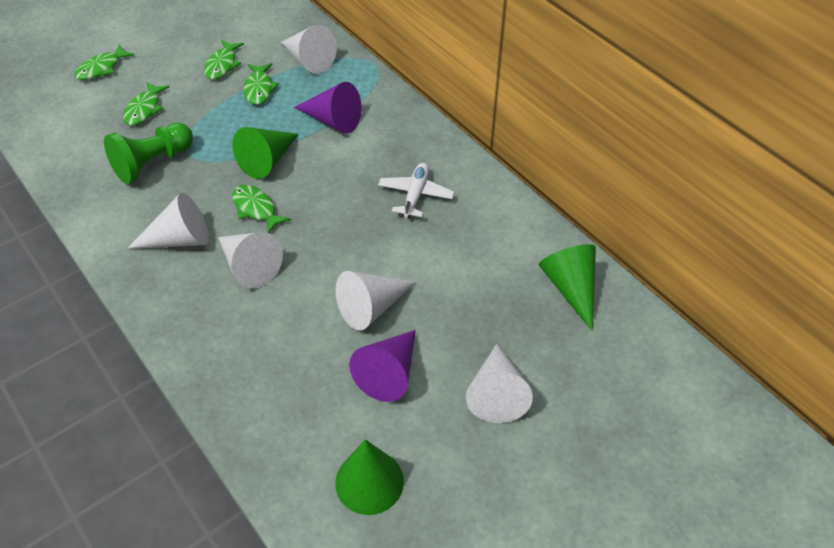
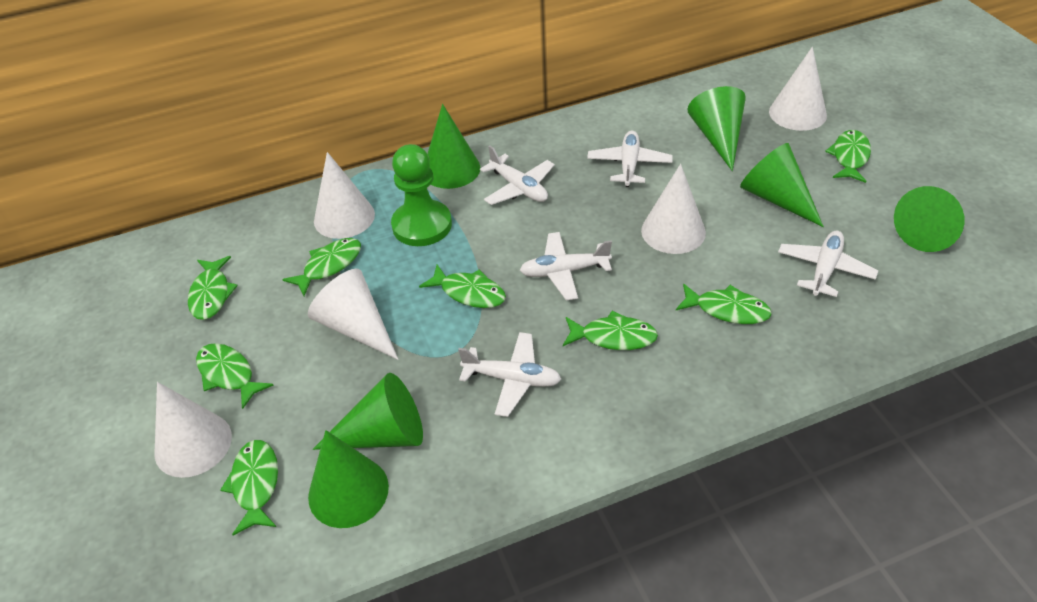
green cone: 3 -> 6
green fish: 5 -> 8
purple cone: 2 -> 0
white plane: 1 -> 5

